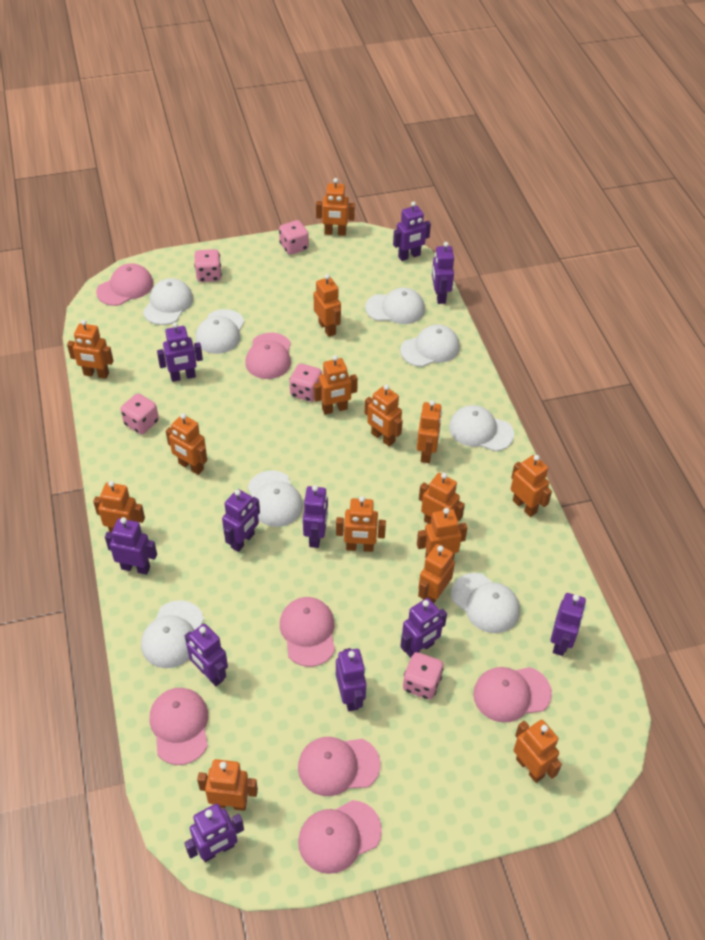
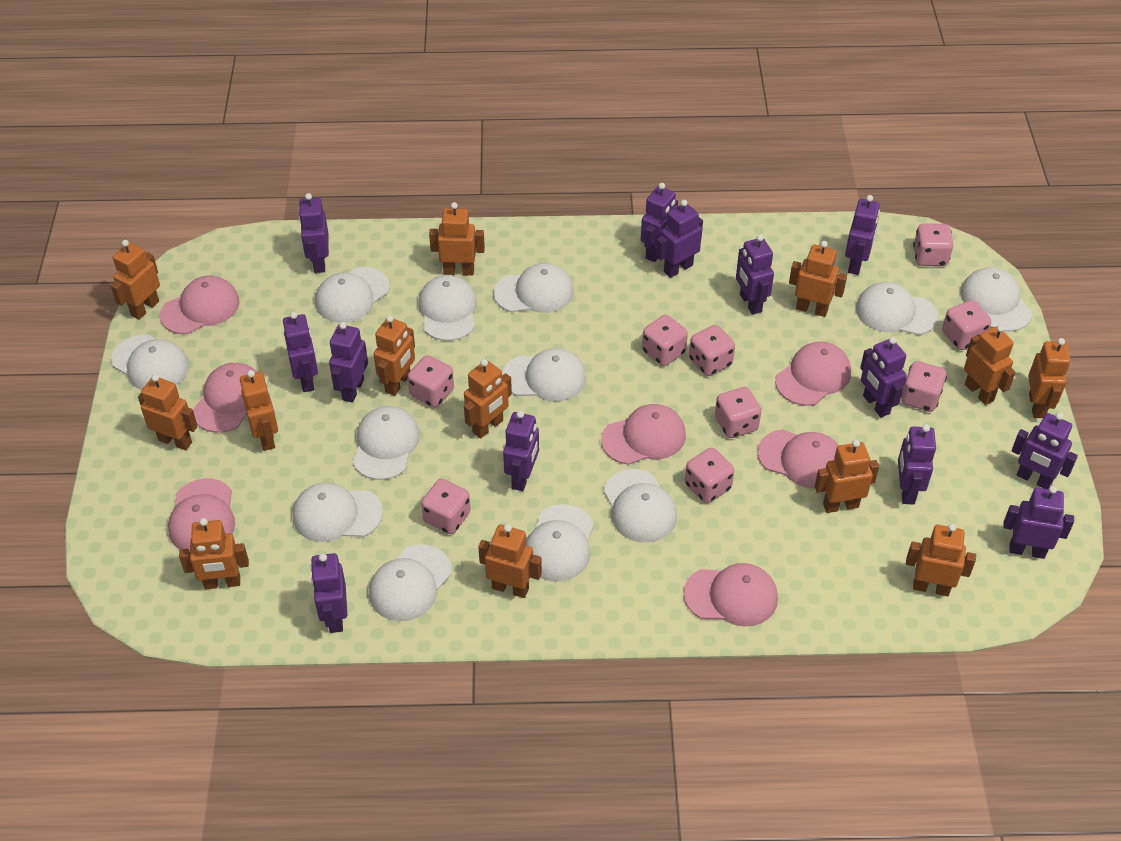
orange robot: 15 -> 13
pink dice: 5 -> 9
purple robot: 11 -> 13
white cap: 8 -> 12

